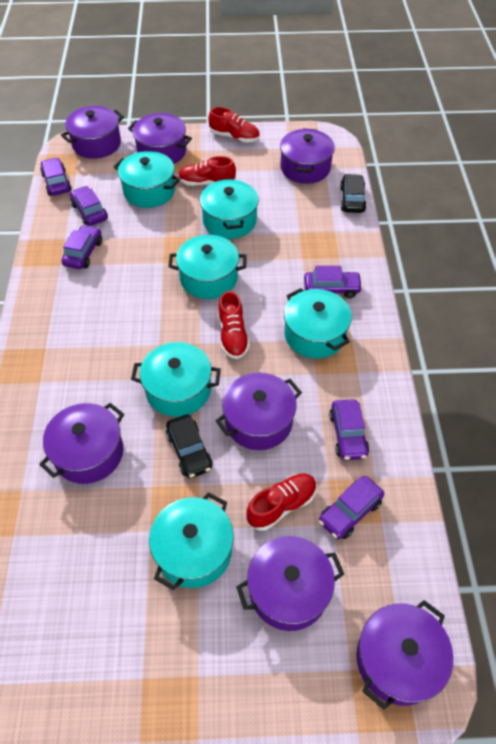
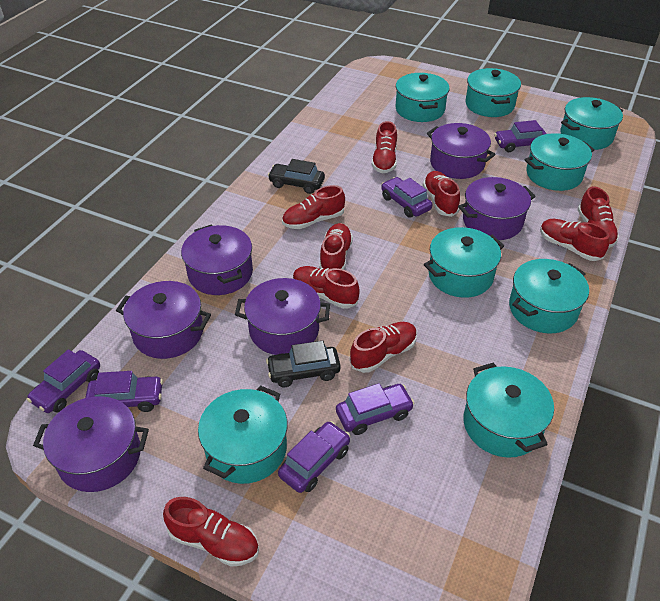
purple pot: 7 -> 6
red shoe: 4 -> 9
turquoise pot: 6 -> 8

